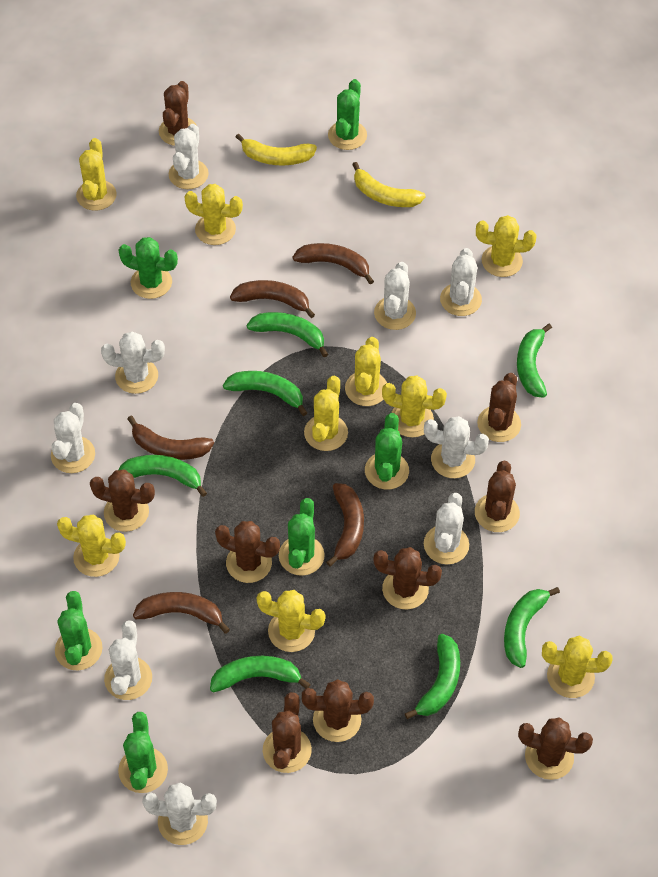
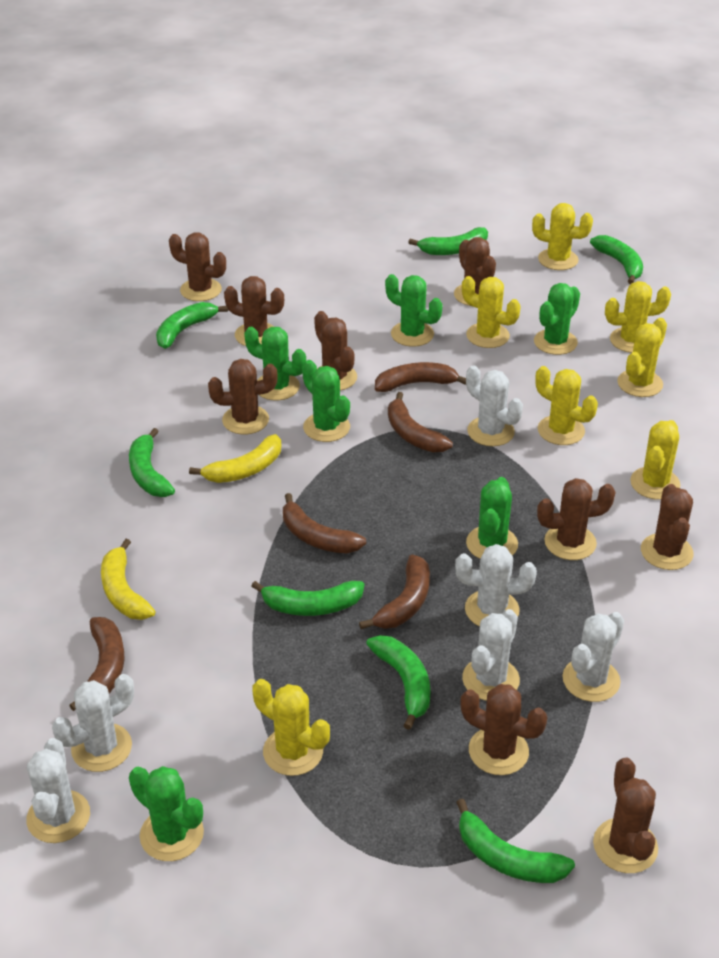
white cactus: 9 -> 6
yellow cactus: 9 -> 7

